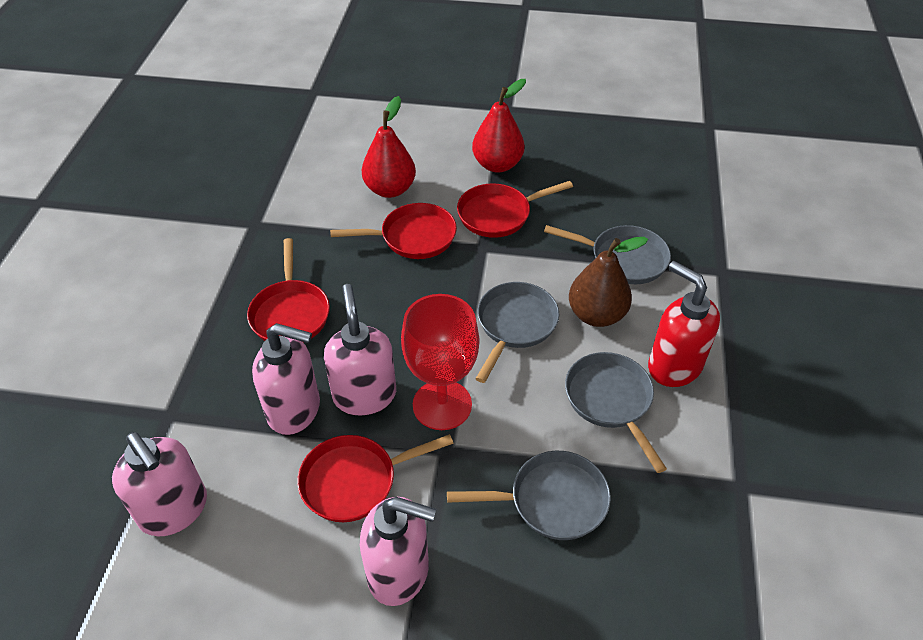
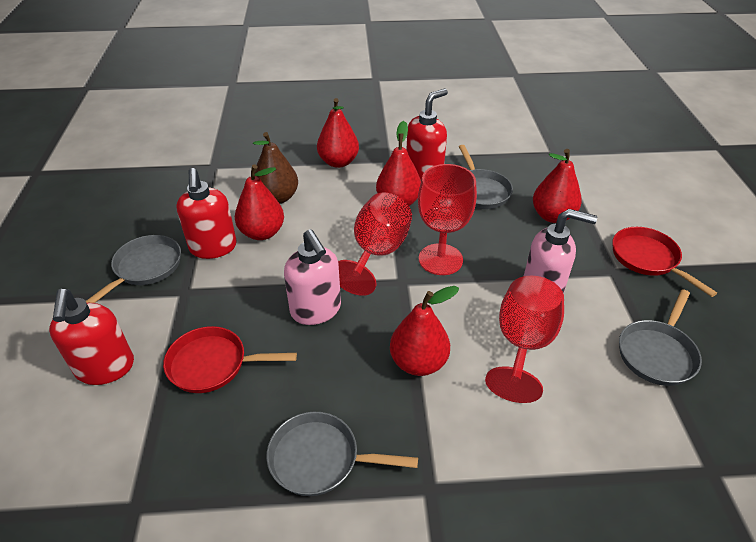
pink soap dispenser: 4 -> 2
red goblet: 1 -> 3
red pan: 4 -> 2
red pear: 2 -> 5
red soap dispenser: 1 -> 3

